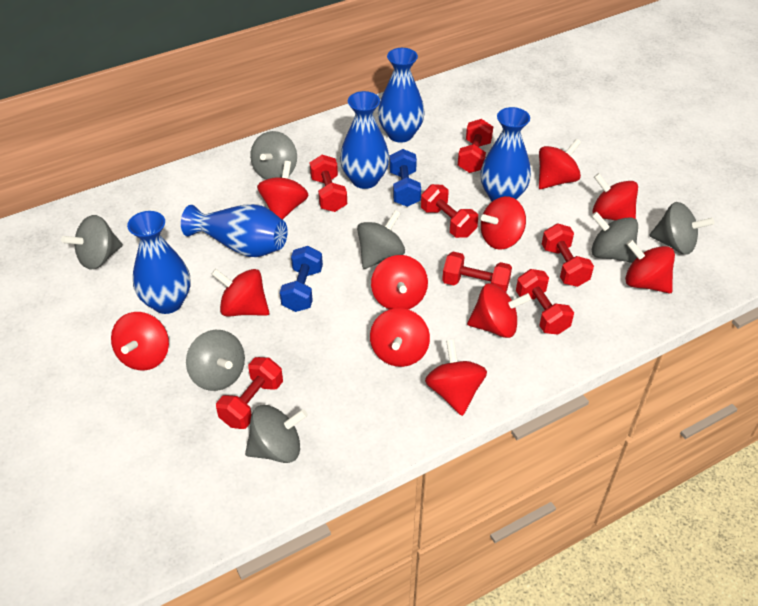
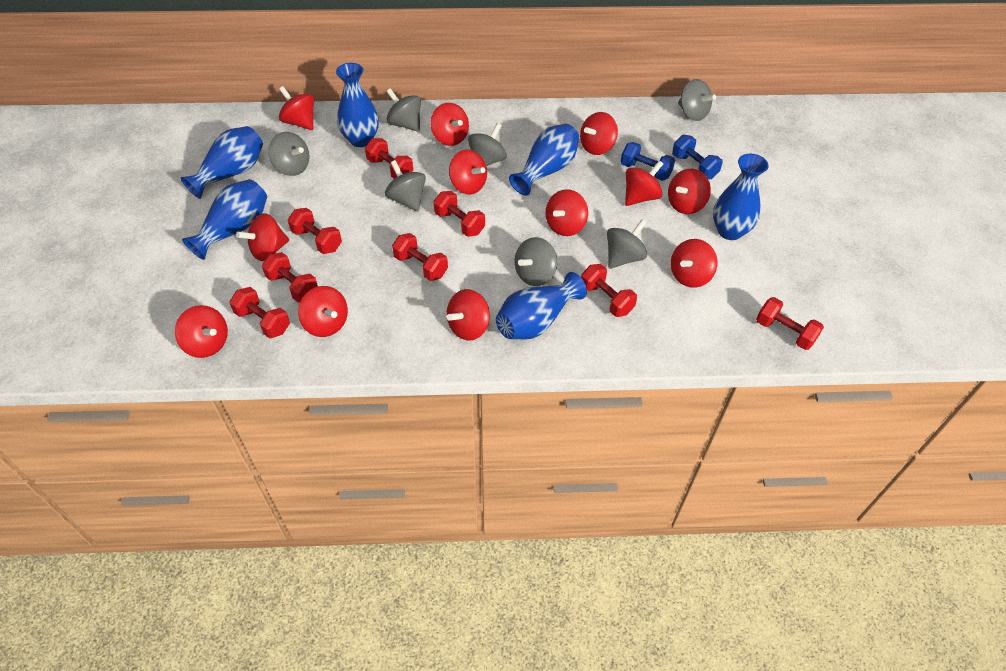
blue vase: 5 -> 6
red dumbbell: 7 -> 8
red spinning top: 11 -> 12

